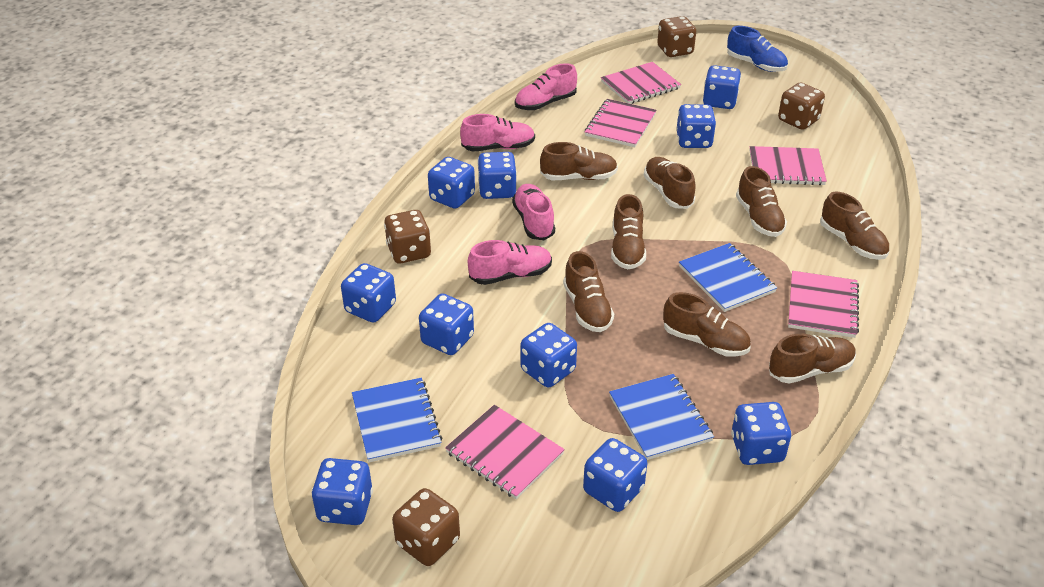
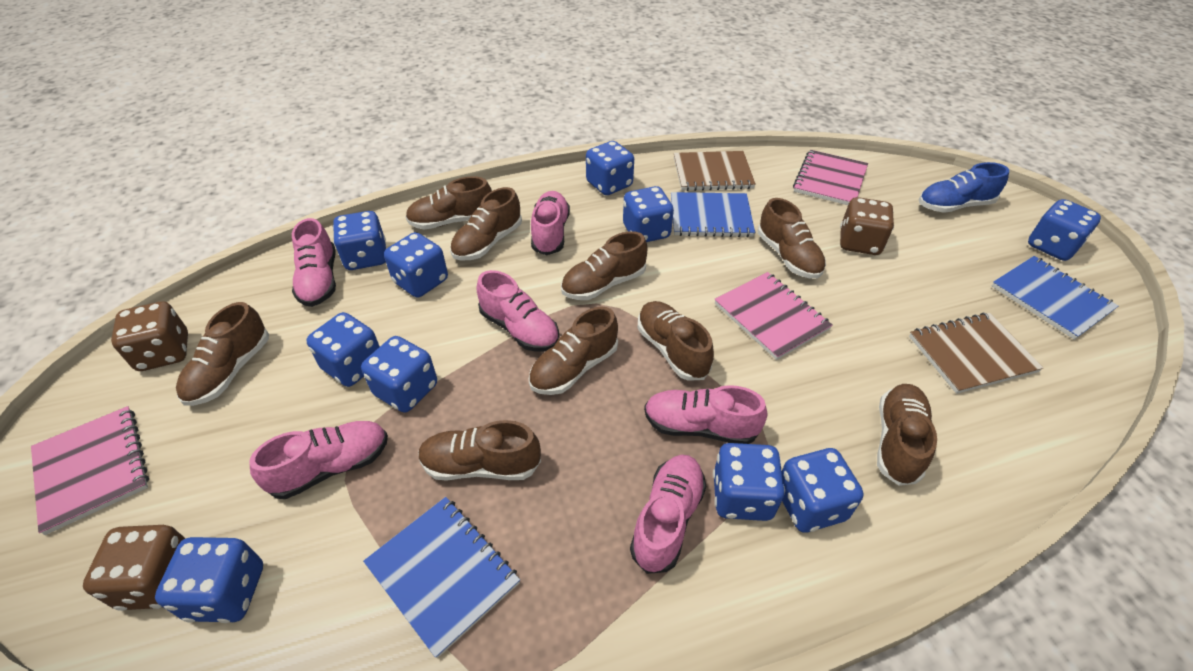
brown dice: 4 -> 3
brown notebook: 0 -> 2
brown shoe: 8 -> 9
pink notebook: 5 -> 3
pink shoe: 4 -> 6

